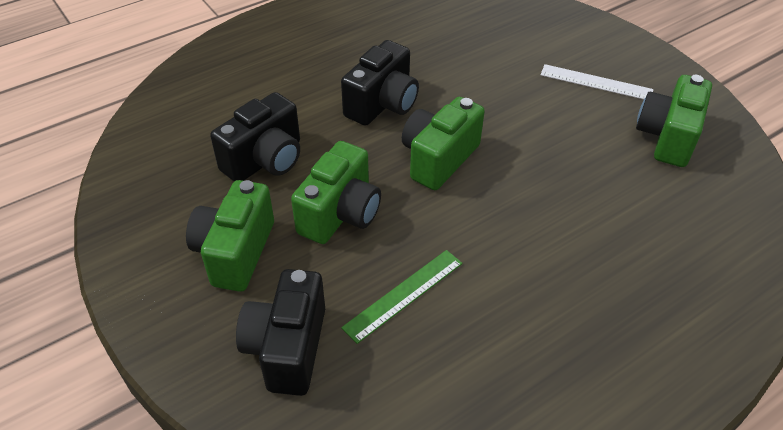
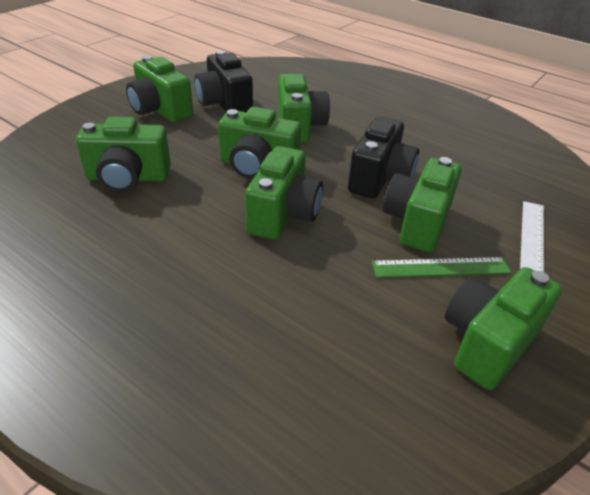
black camera: 3 -> 2
green camera: 4 -> 7

